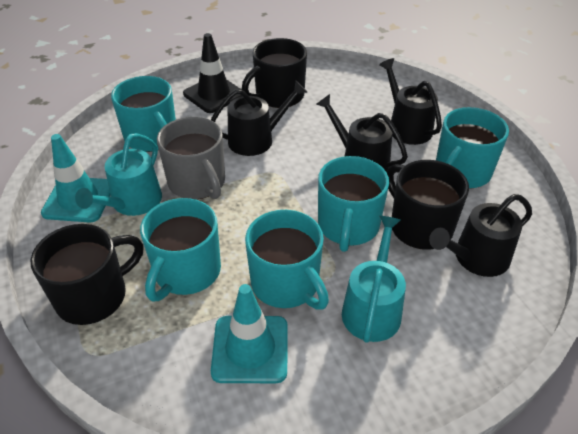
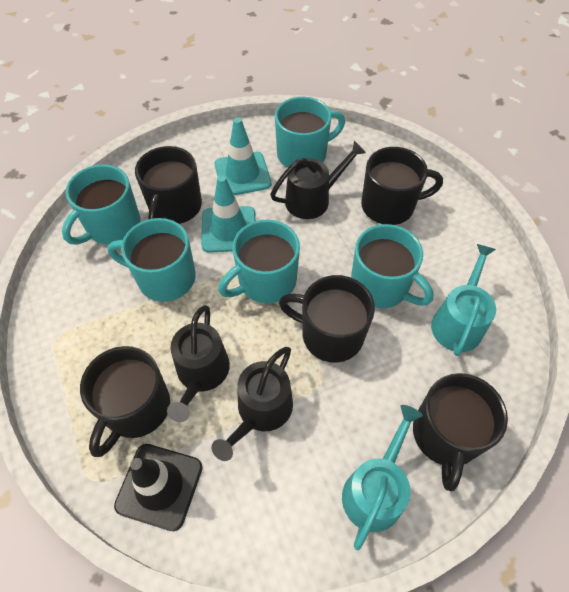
black mug: 3 -> 5
black watering can: 4 -> 3
grey mug: 1 -> 0

